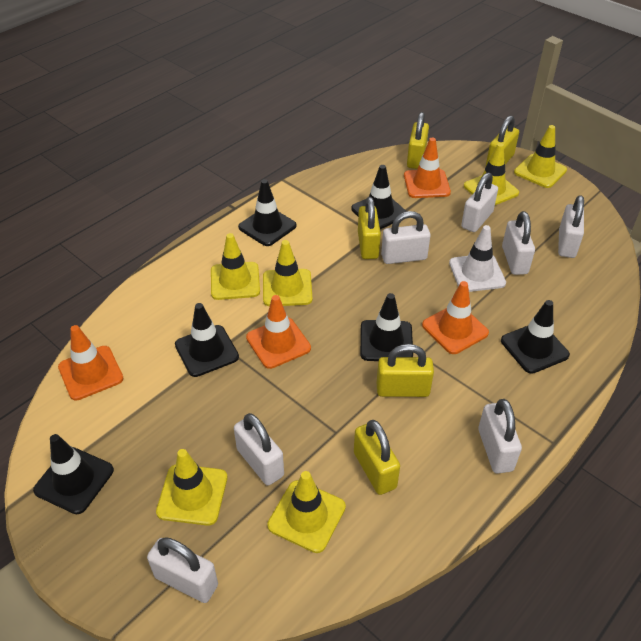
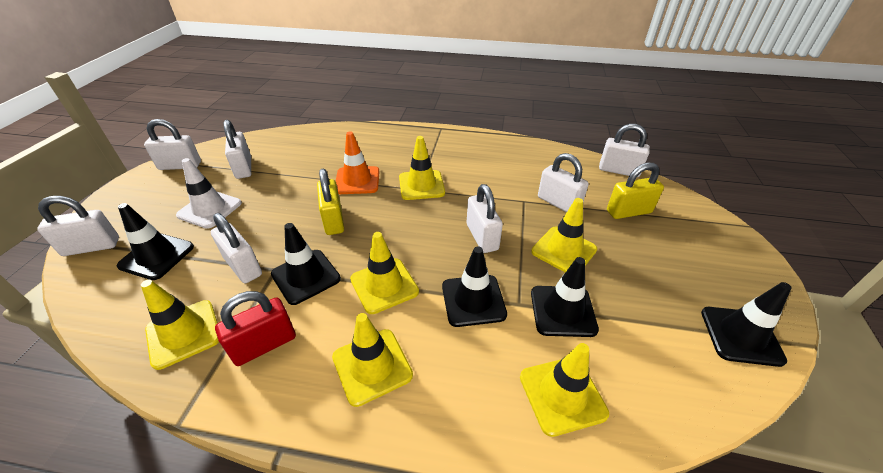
black traffic cone: 6 -> 5
orange traffic cone: 4 -> 1
red padlock: 0 -> 1
yellow padlock: 5 -> 2

